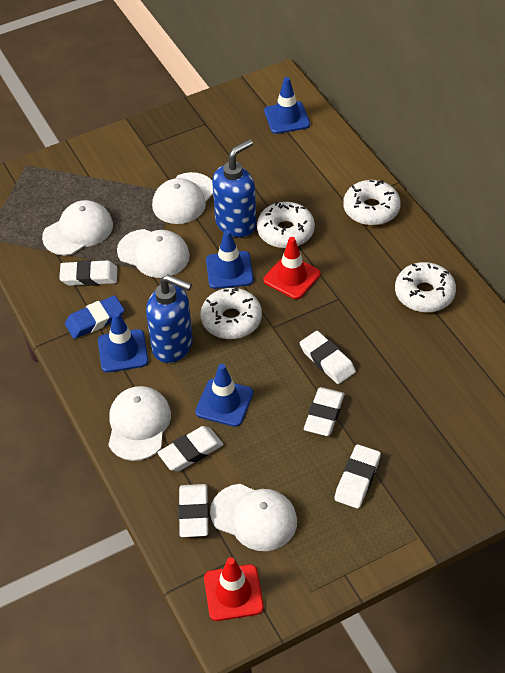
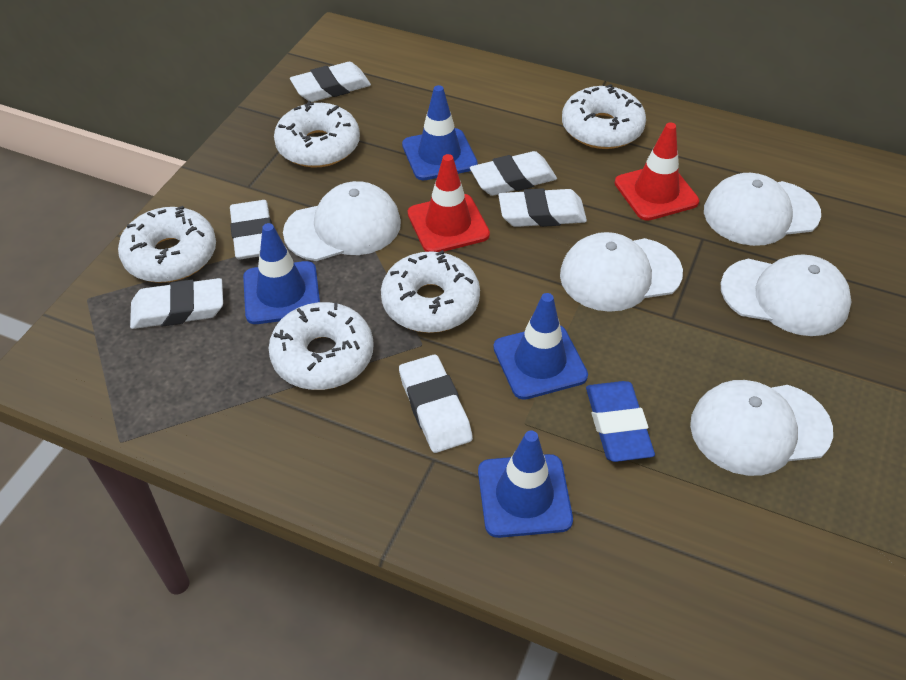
blue soap dispenser: 2 -> 0
white donut: 4 -> 5

